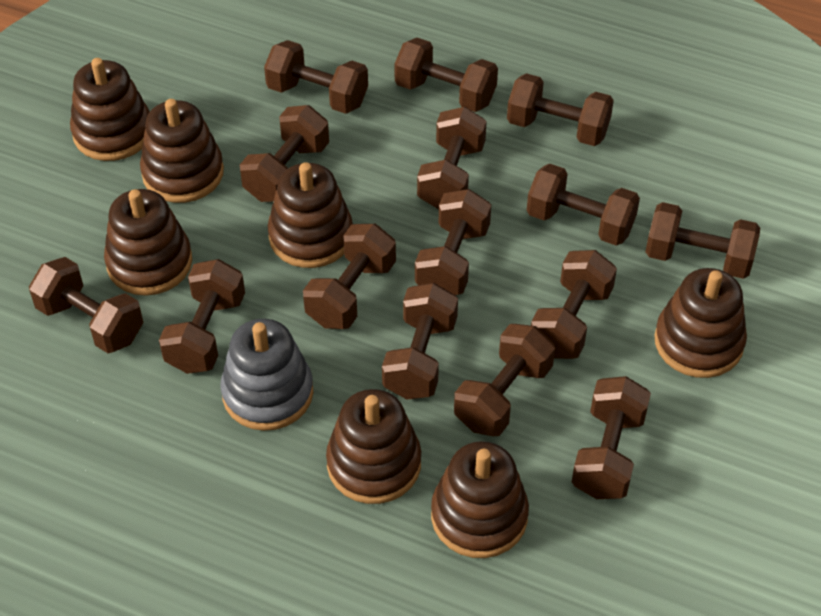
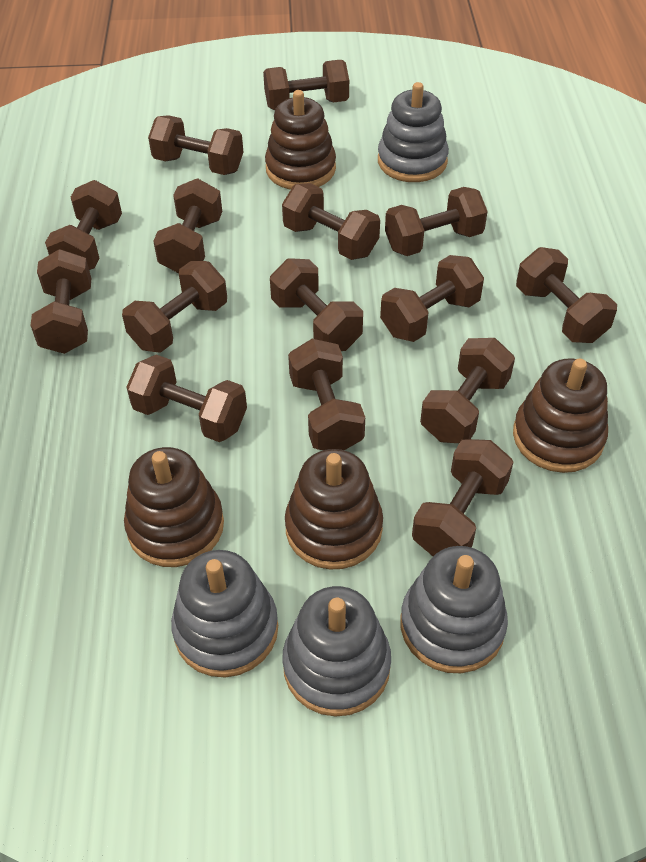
brown stacking toy: 7 -> 4
grey stacking toy: 1 -> 4

